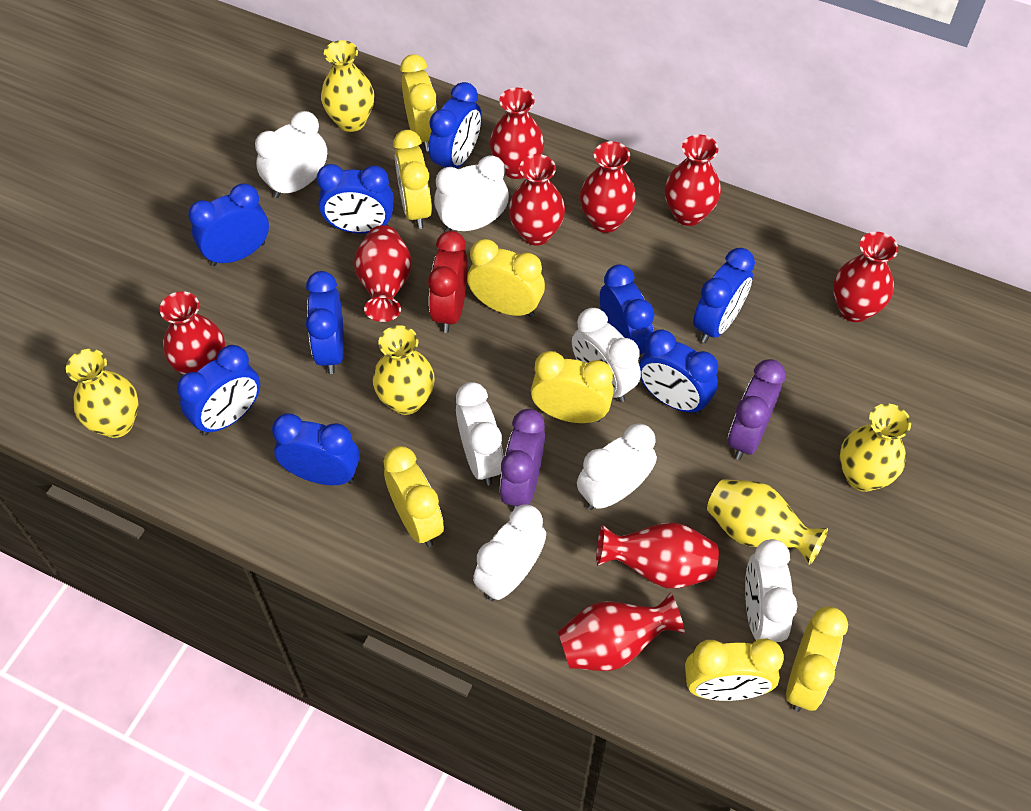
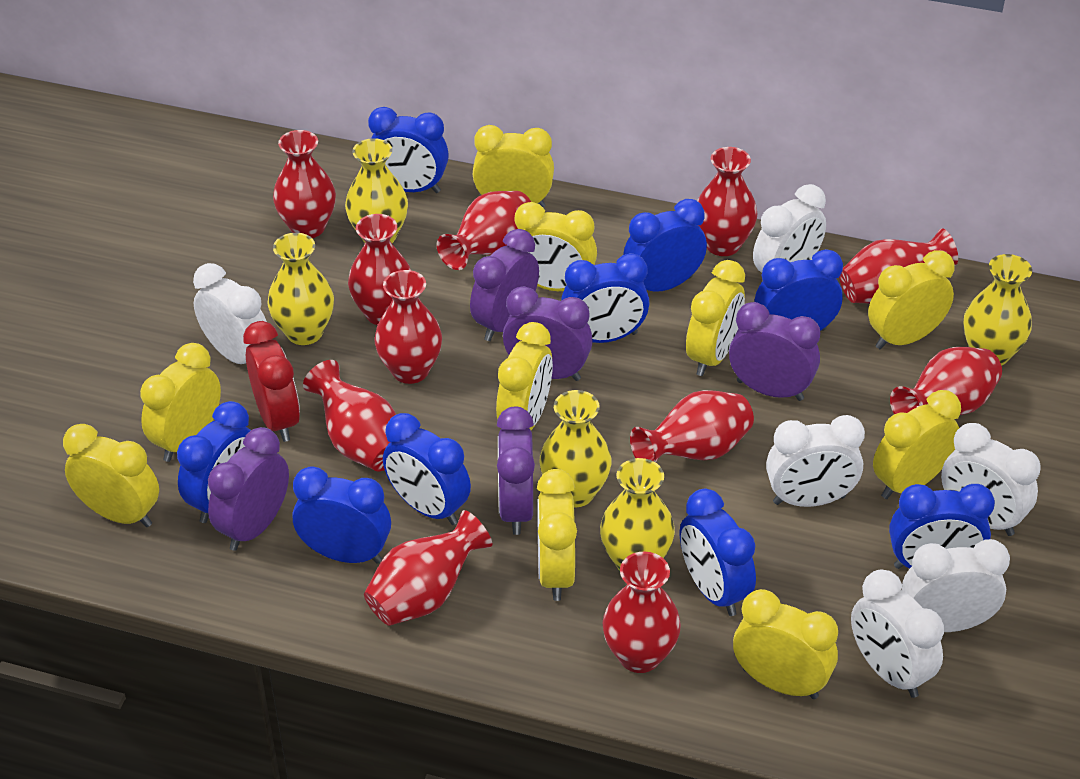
purple clock: 2 -> 5
red vase: 9 -> 11
white clock: 7 -> 6
yellow clock: 7 -> 10

